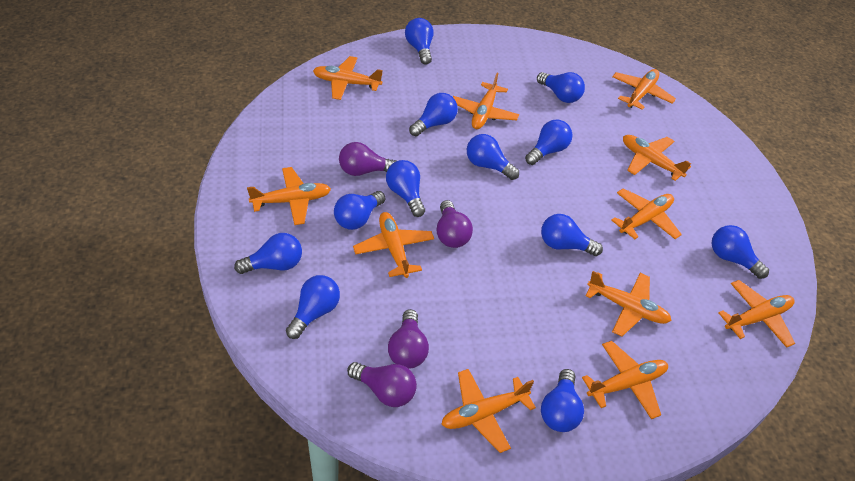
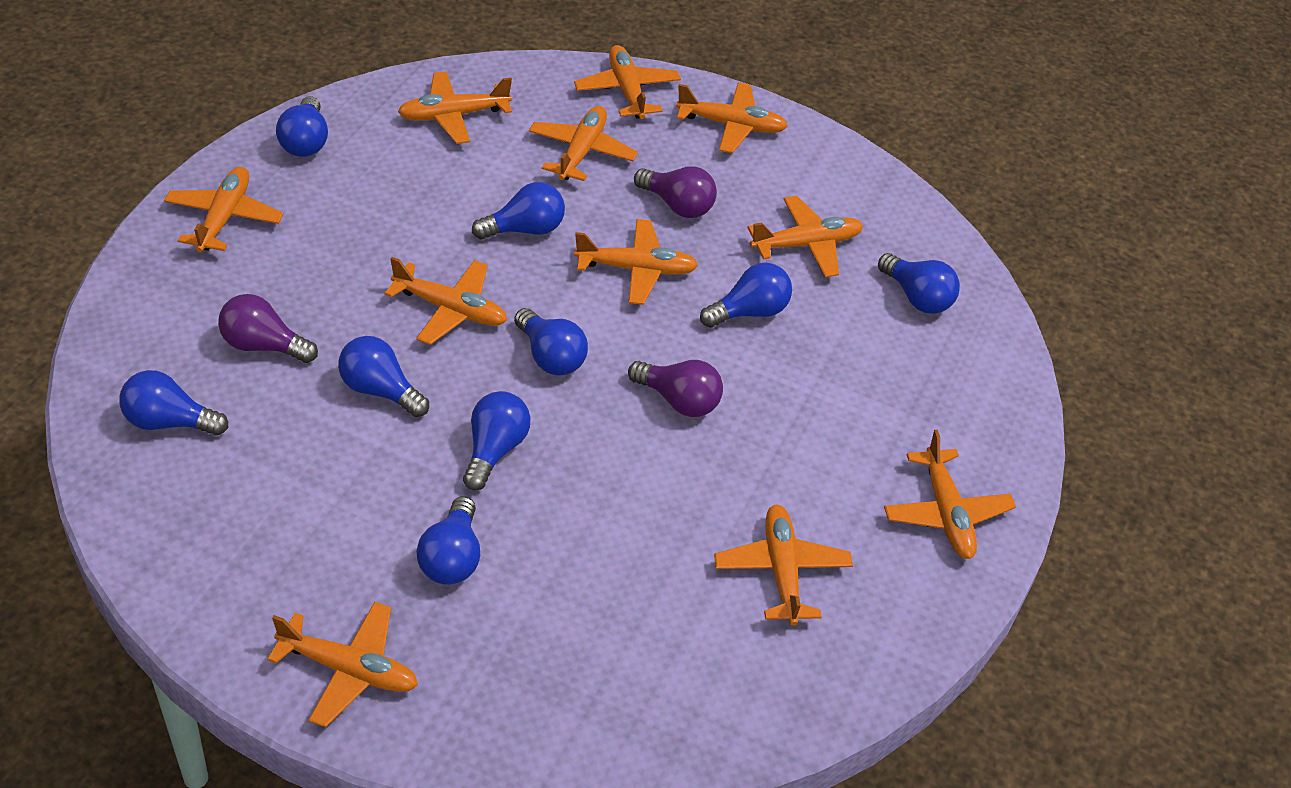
blue light bulb: 12 -> 9
purple light bulb: 4 -> 3

